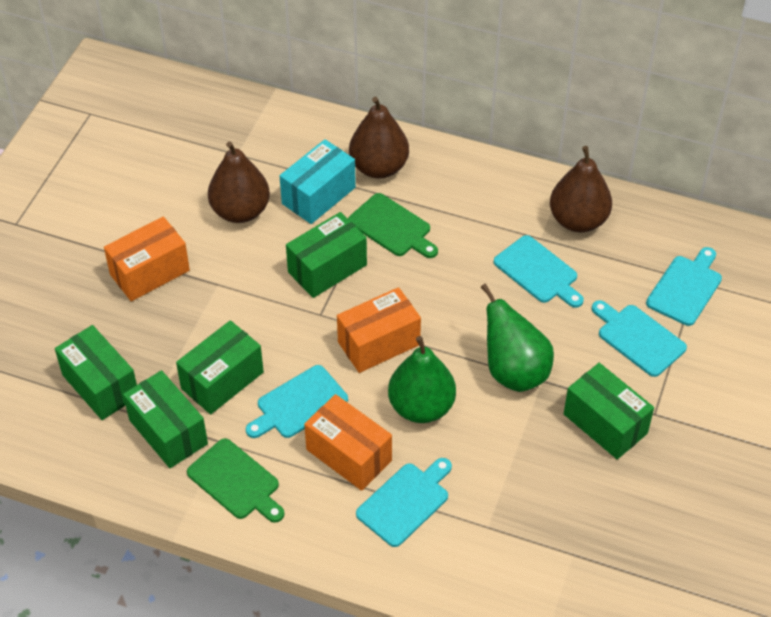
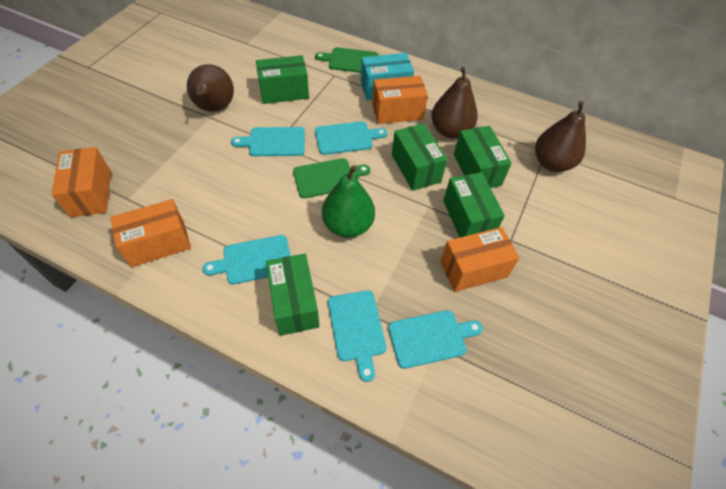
green pear: 2 -> 1
orange box: 3 -> 4

